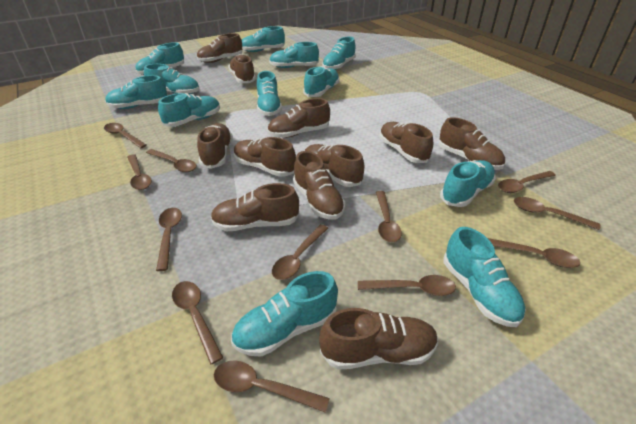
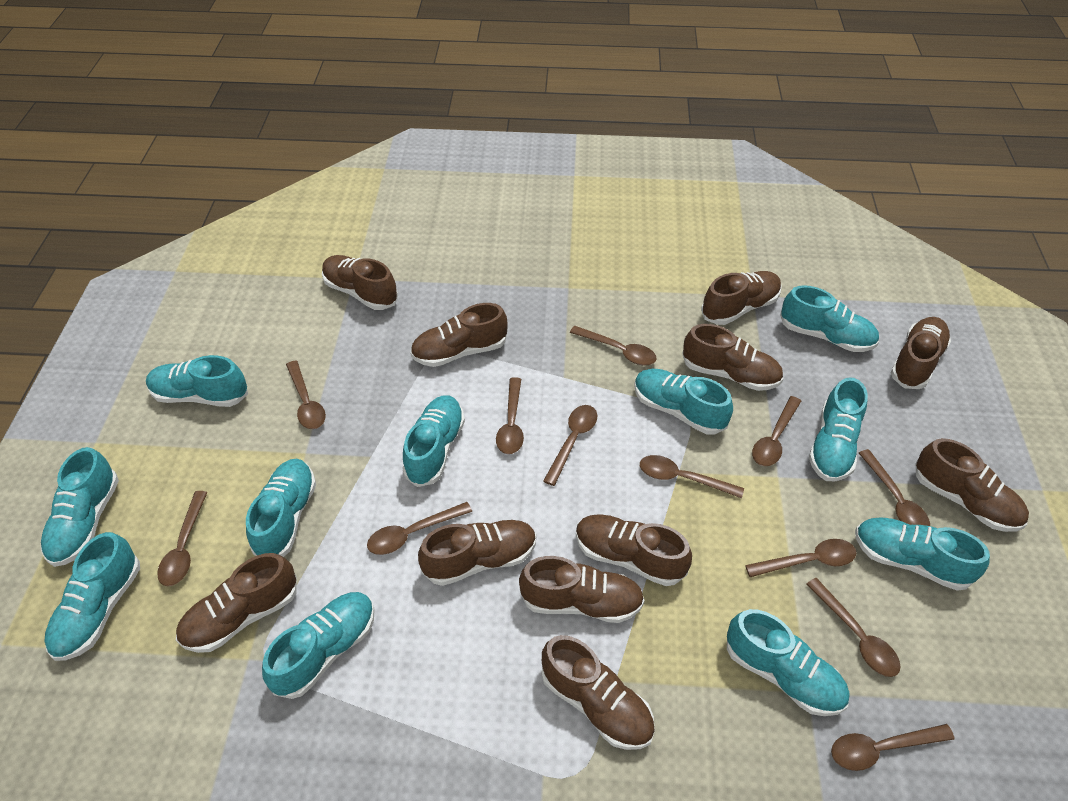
turquoise shoe: 12 -> 11

